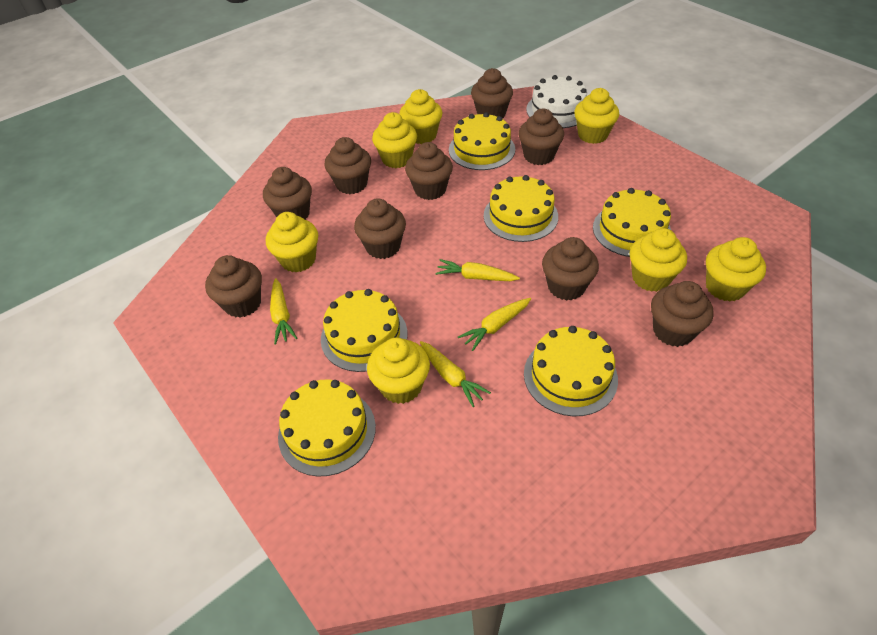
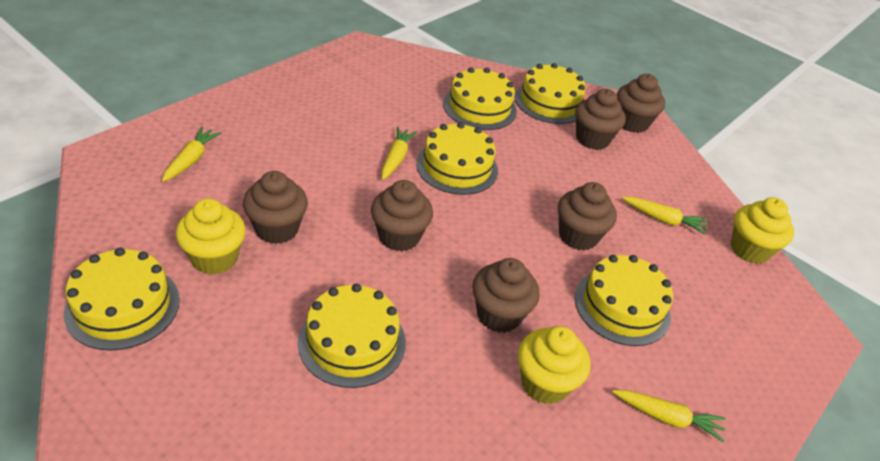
brown cupcake: 9 -> 6
white cake: 1 -> 0
yellow cupcake: 7 -> 3

